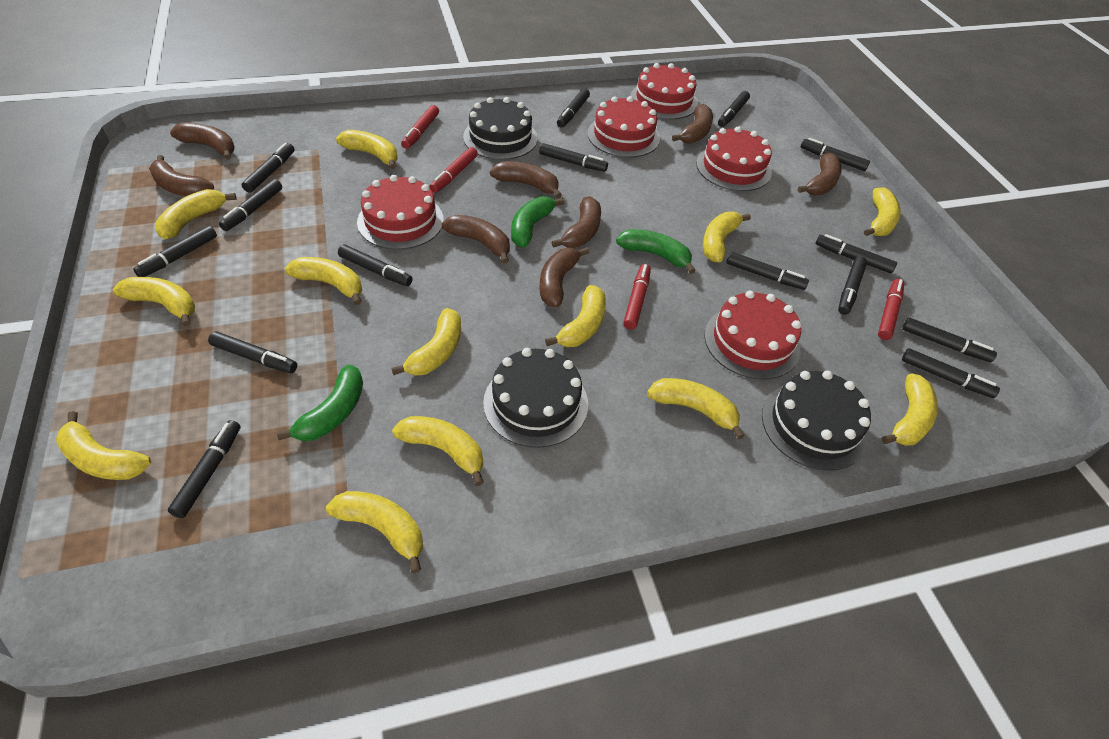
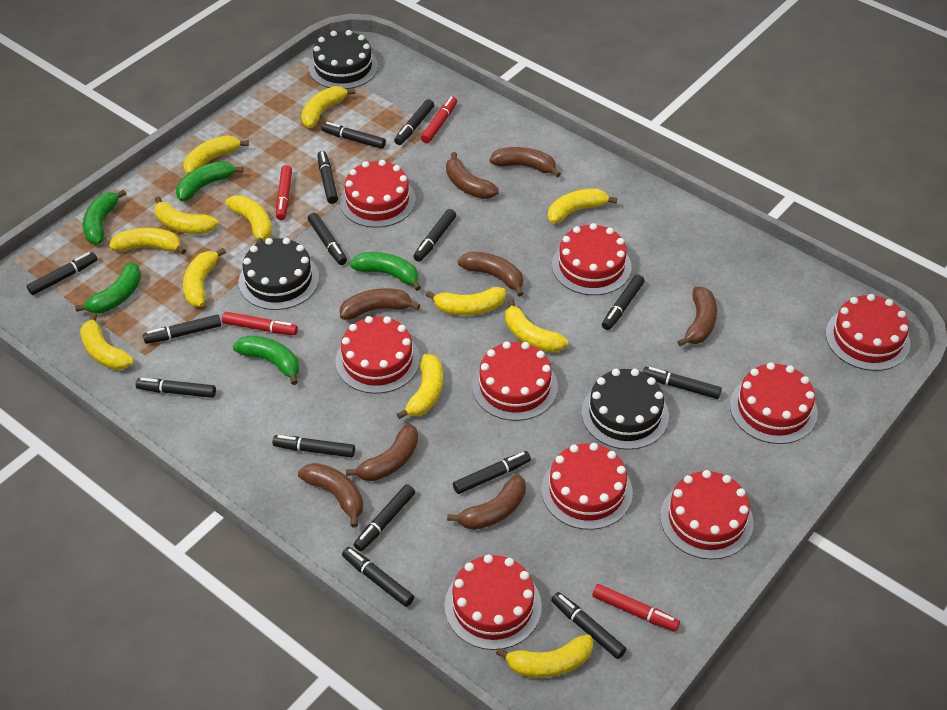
green banana: 3 -> 5
red cake: 5 -> 9
yellow banana: 13 -> 12

